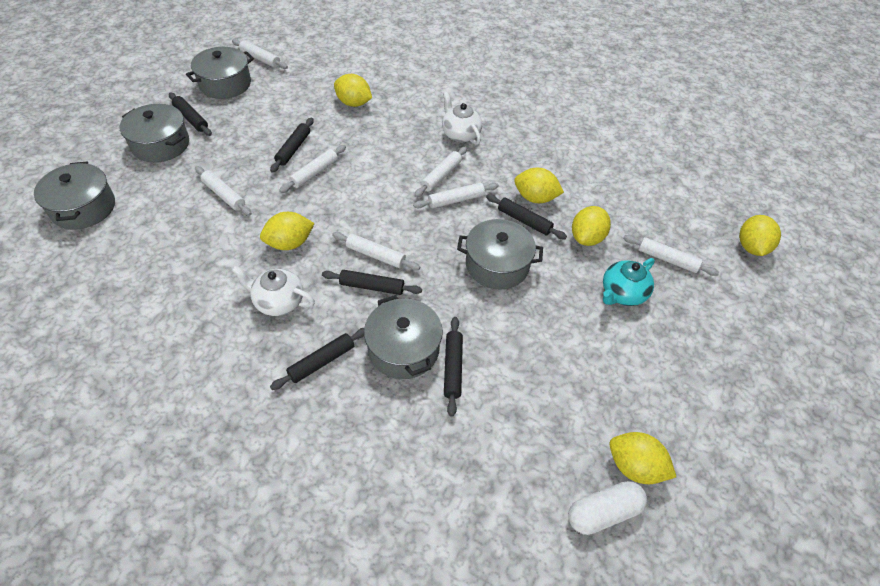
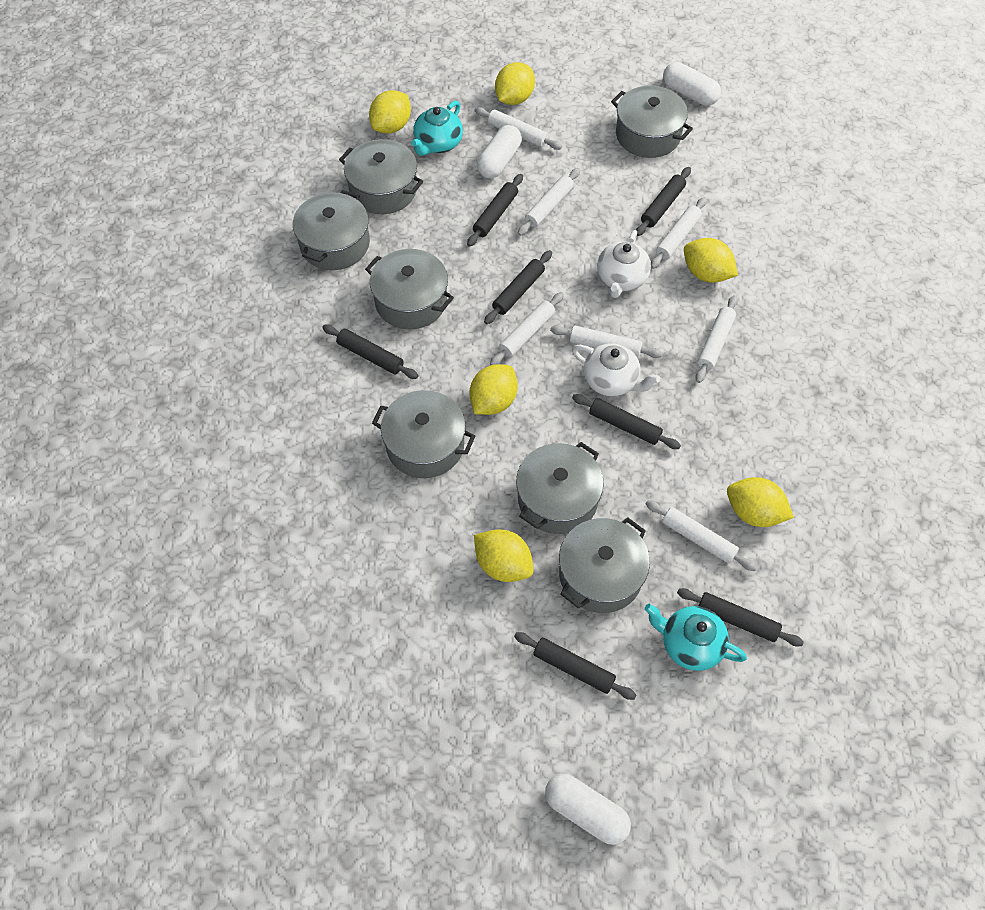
black rolling pin: 6 -> 7
grey pot: 5 -> 7
turquoise teapot: 1 -> 2
white capsule: 1 -> 3

